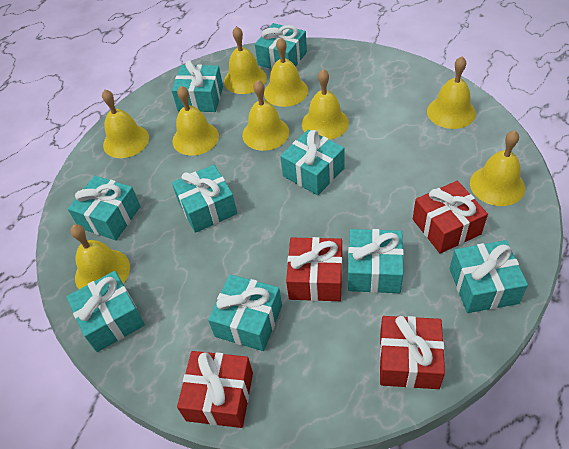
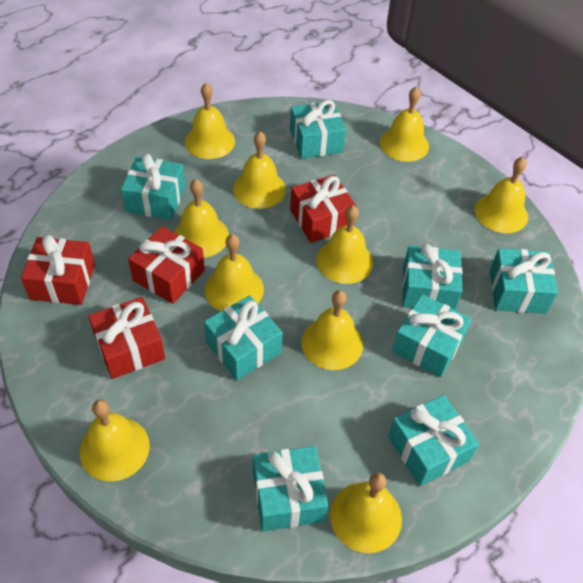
turquoise gift: 9 -> 8
yellow bell: 9 -> 10

